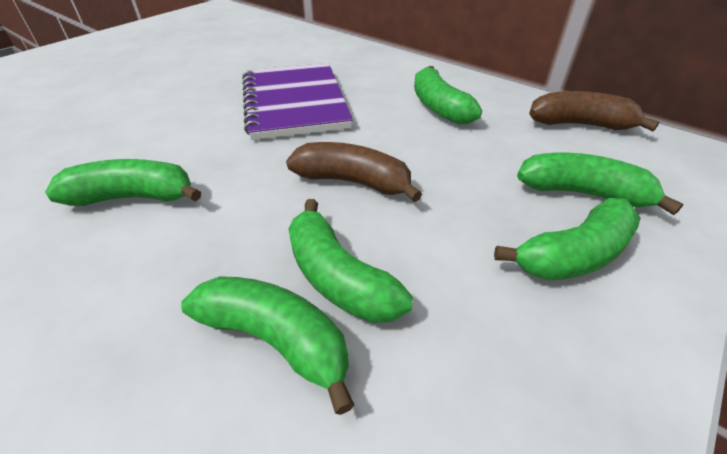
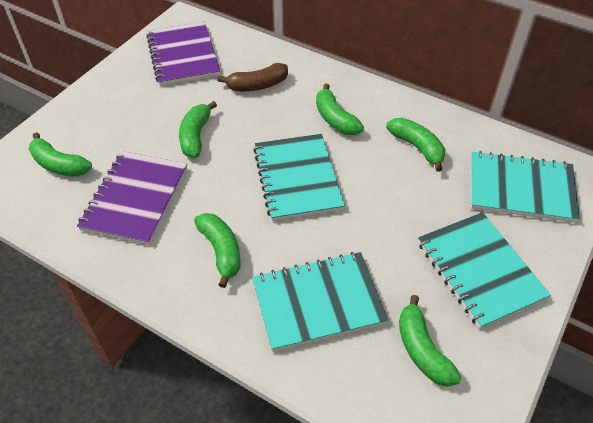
brown banana: 2 -> 1
purple notebook: 1 -> 2
turquoise notebook: 0 -> 4

